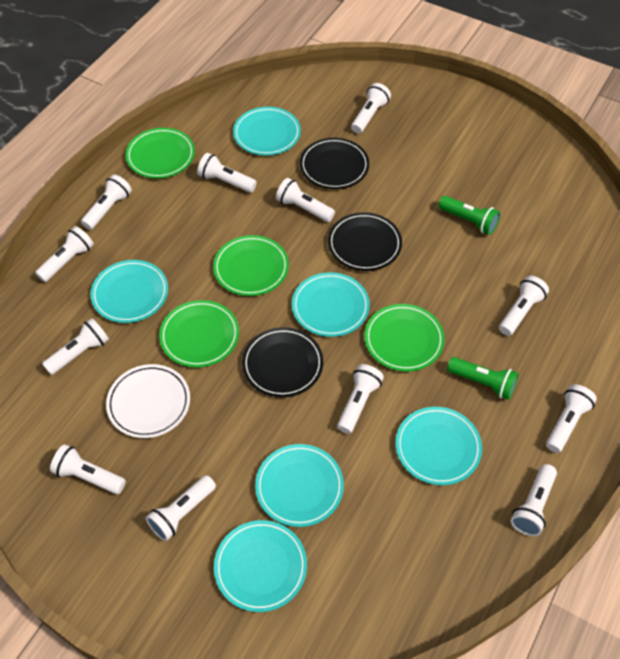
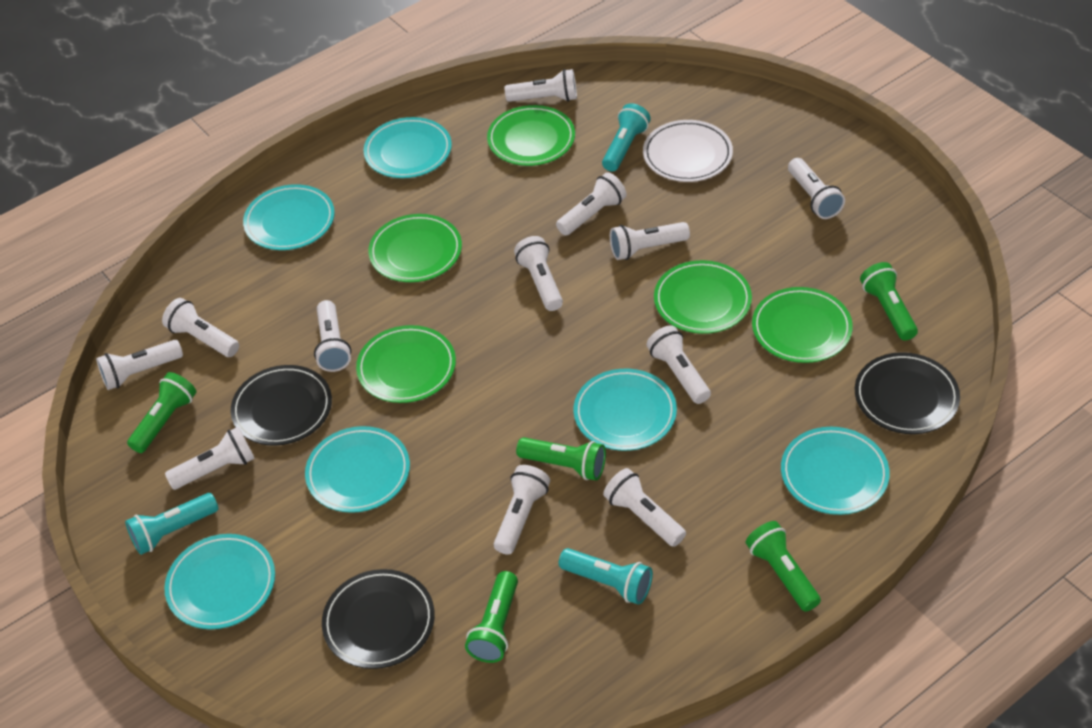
green flashlight: 2 -> 5
green plate: 4 -> 5
turquoise flashlight: 0 -> 3

